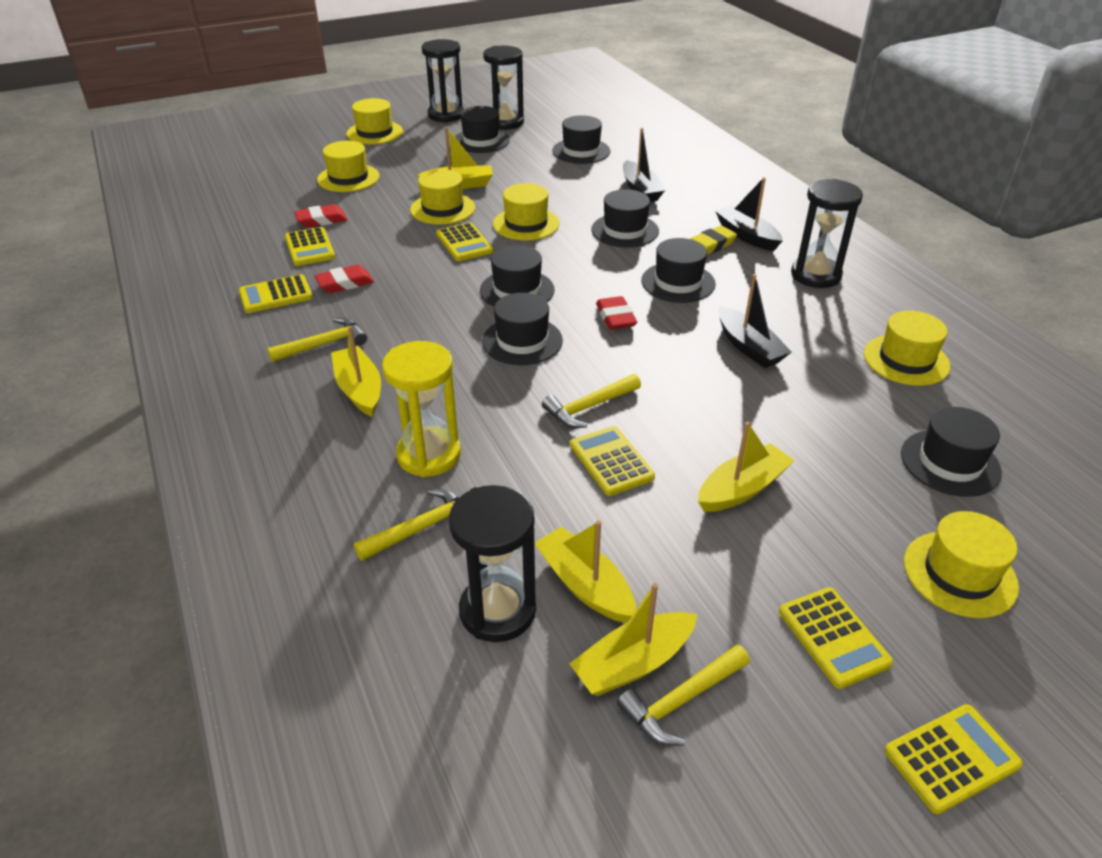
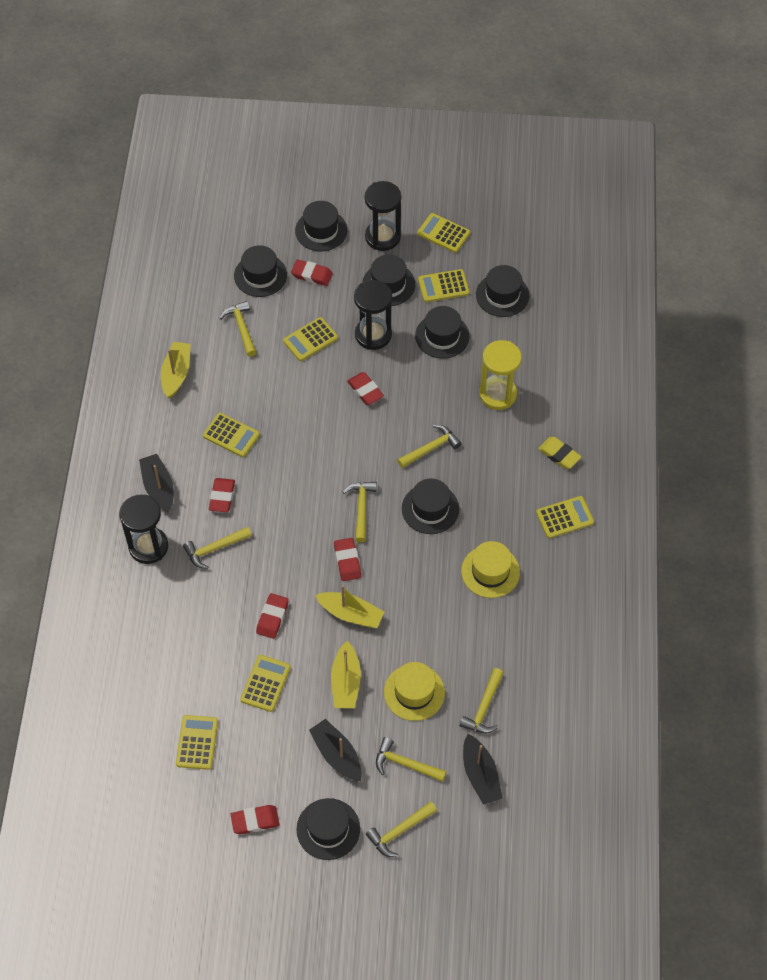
black hourglass: 4 -> 3
red eraser: 3 -> 6
yellow boat: 5 -> 3
yellow calculator: 6 -> 7
yellow hammer: 4 -> 7
yellow hat: 6 -> 2

